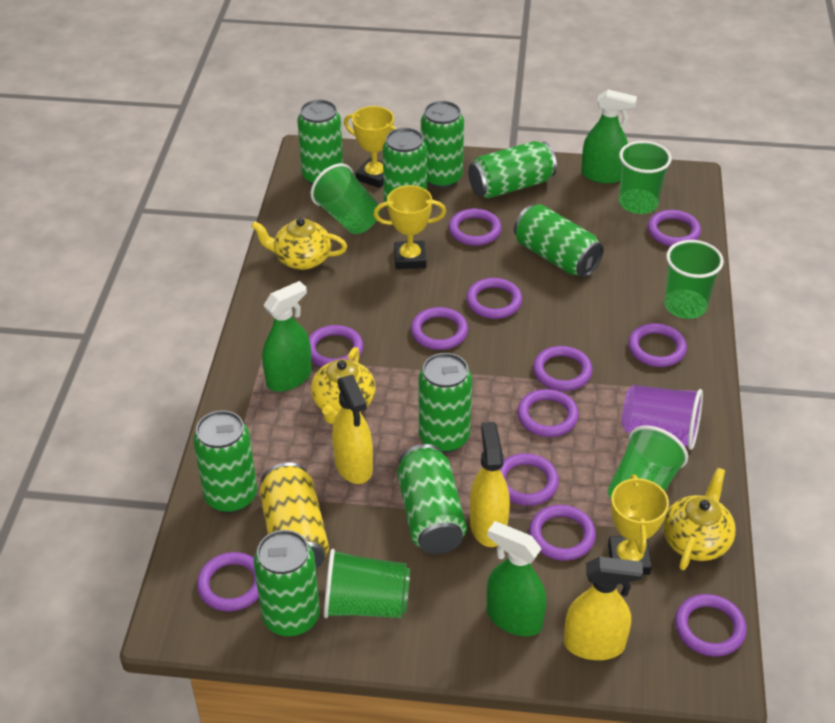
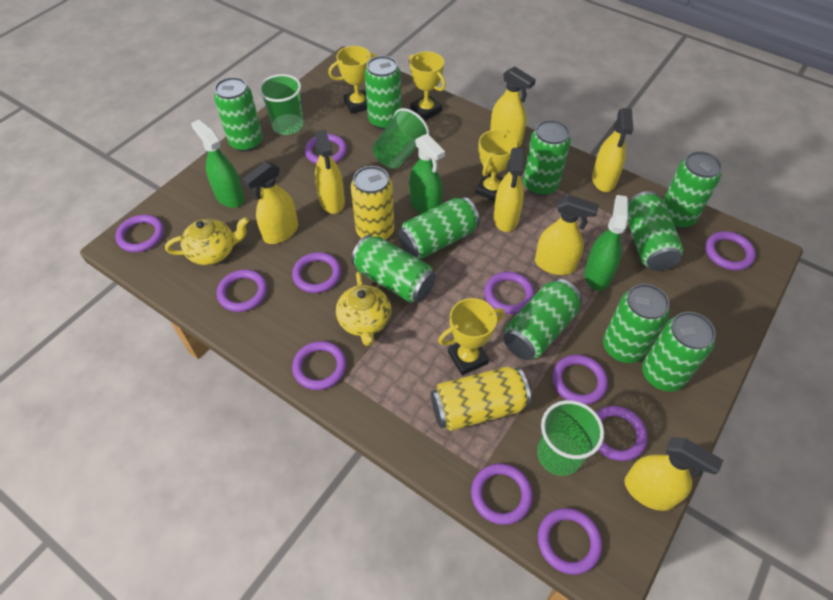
green can: 9 -> 10
green cup: 5 -> 3
purple cup: 1 -> 0
purple ring: 12 -> 11
yellow can: 1 -> 2
yellow spray bottle: 3 -> 7
yellow teapot: 3 -> 2
yellow trophy: 3 -> 4

